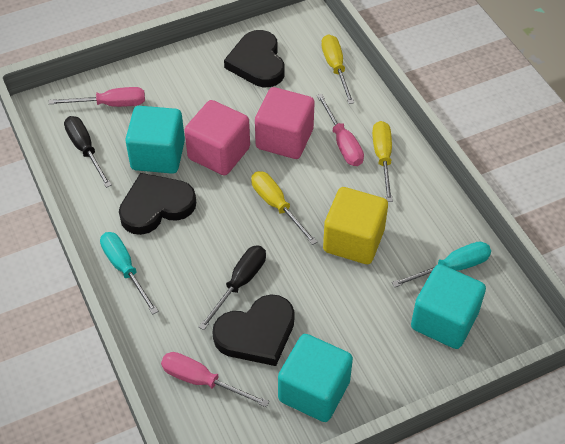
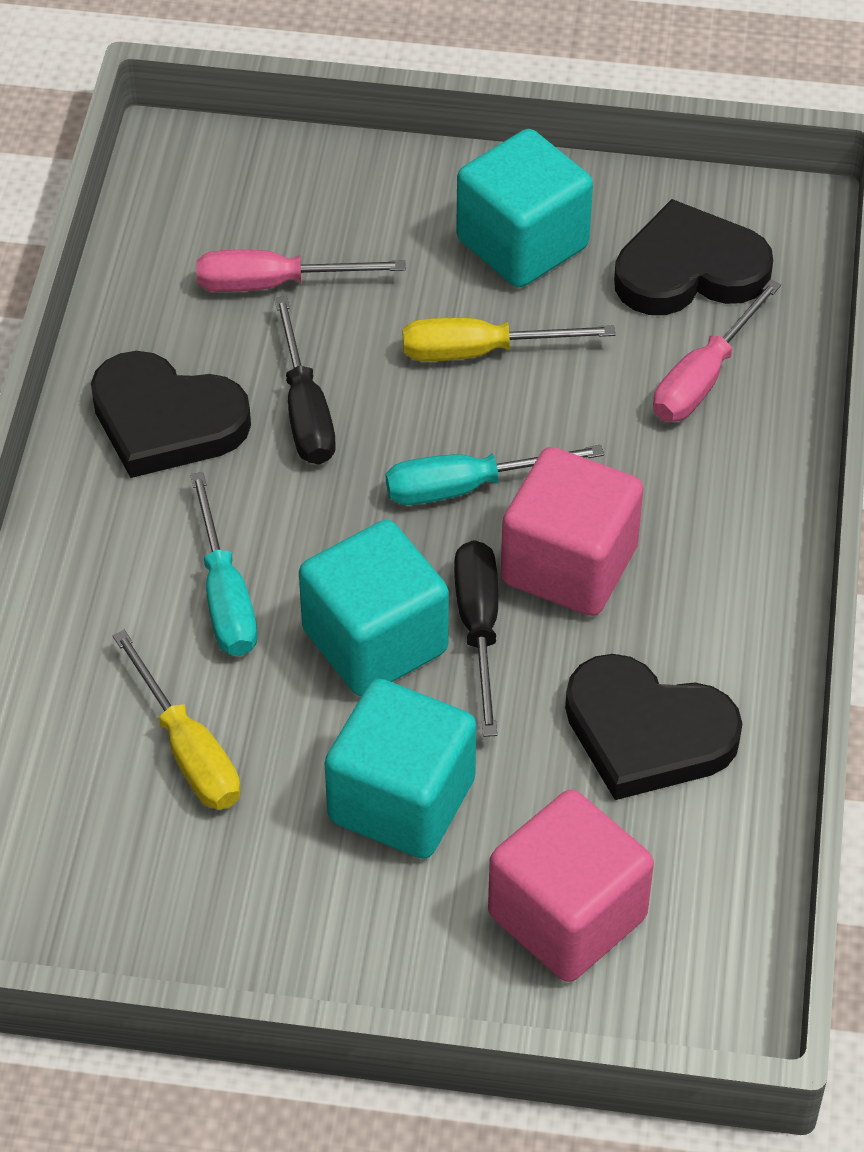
pink screwdriver: 3 -> 2
yellow cube: 1 -> 0
yellow screwdriver: 3 -> 2

